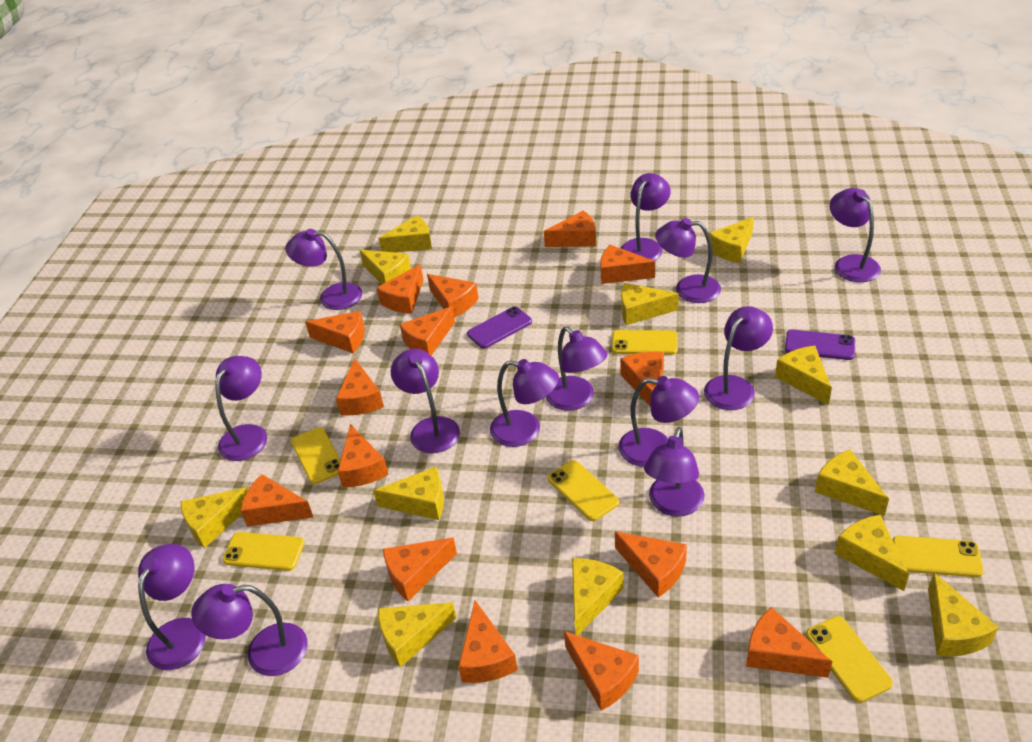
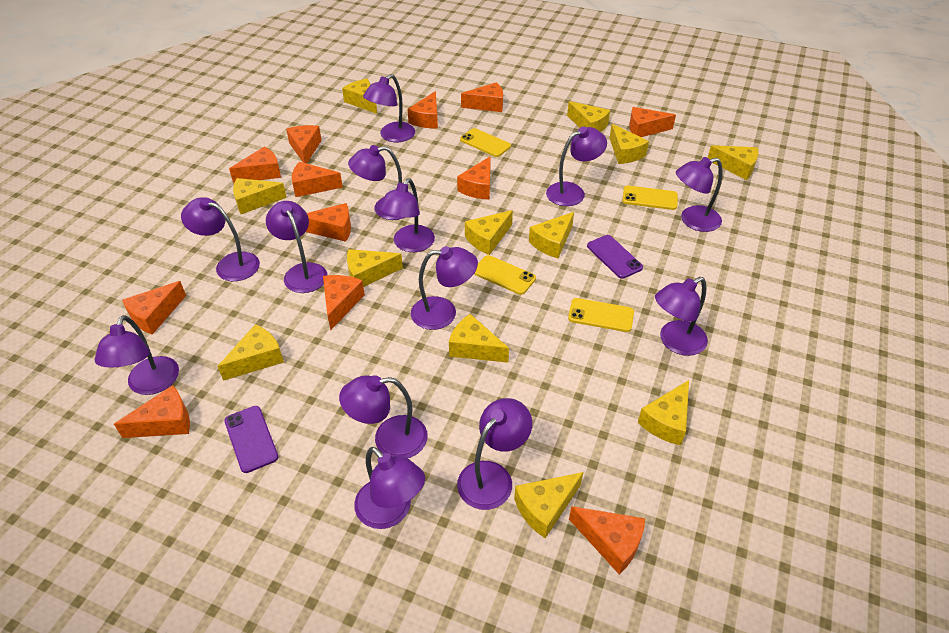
orange cheese: 15 -> 12
yellow phone: 6 -> 4

